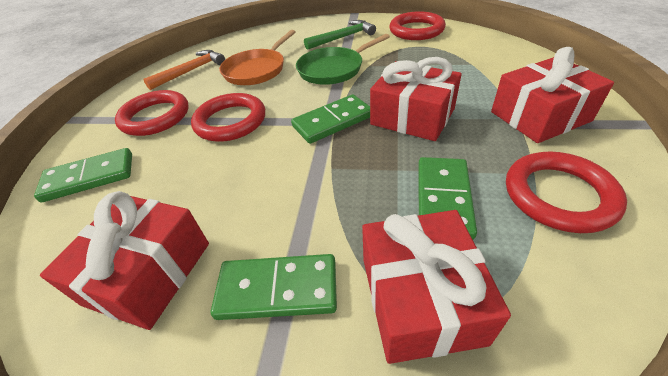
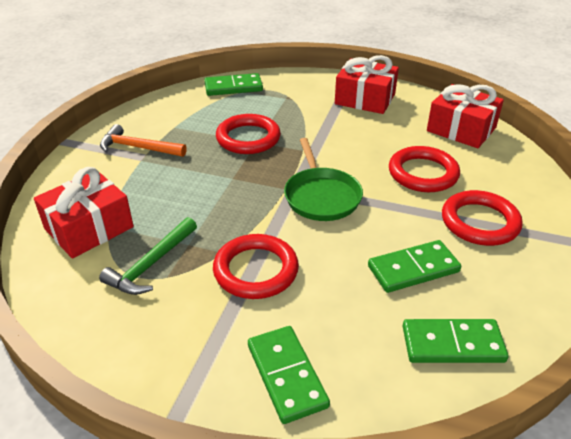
orange pan: 1 -> 0
red gift: 4 -> 3

